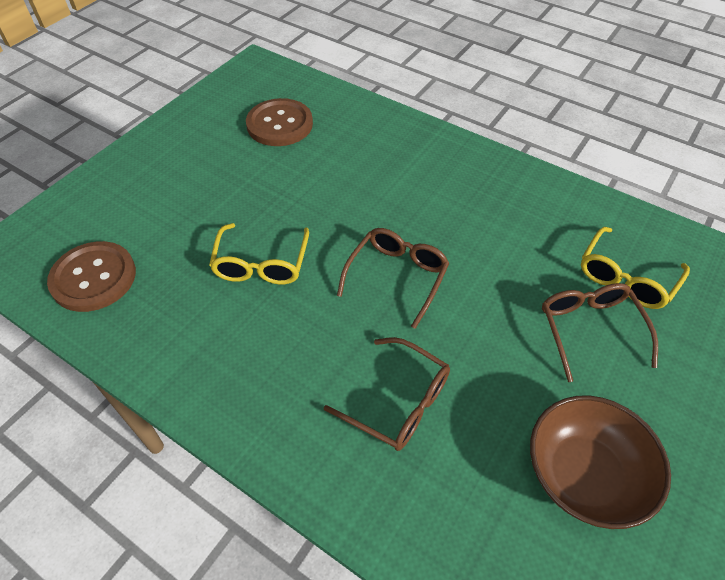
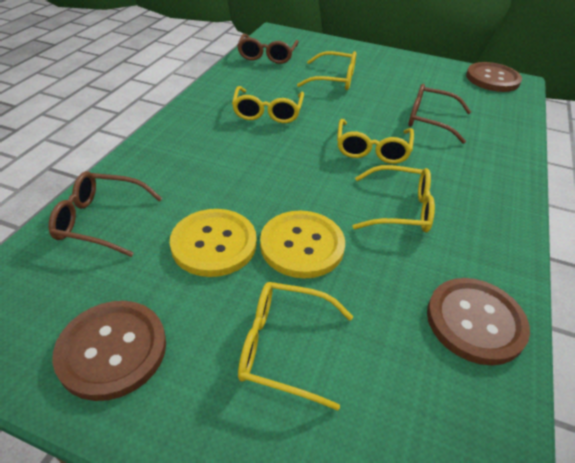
brown bowl: 1 -> 0
brown button: 2 -> 3
yellow button: 0 -> 2
yellow glasses: 2 -> 5

